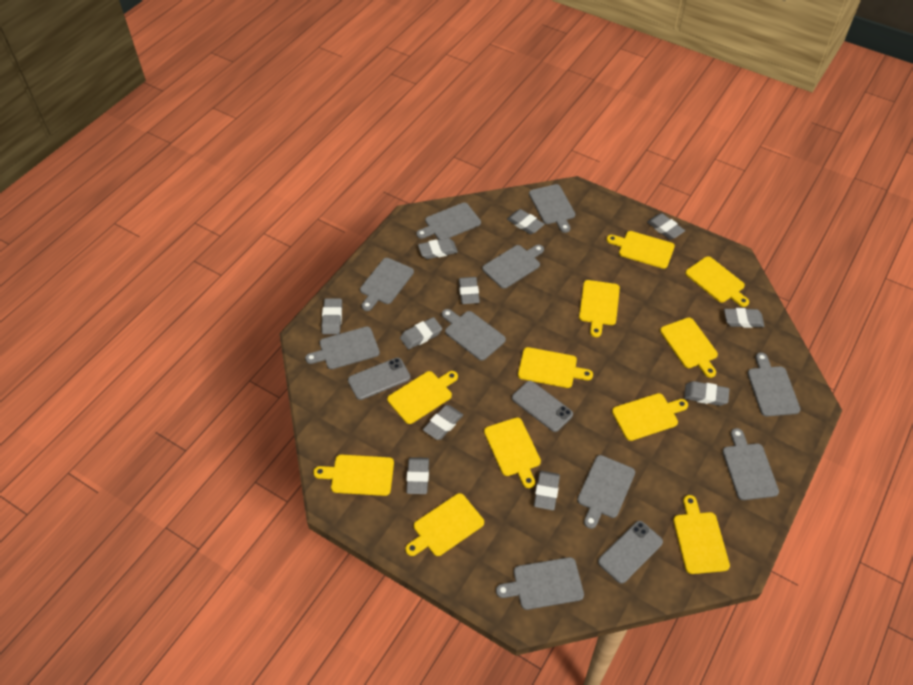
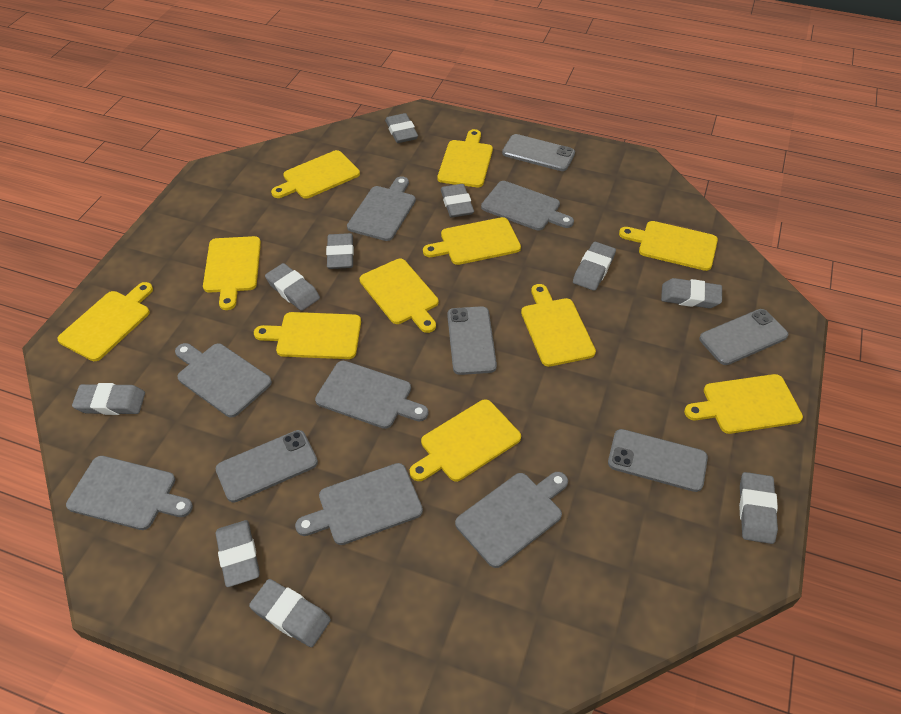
grey cutting board: 10 -> 7
grey eraser: 11 -> 10
grey phone: 3 -> 5

